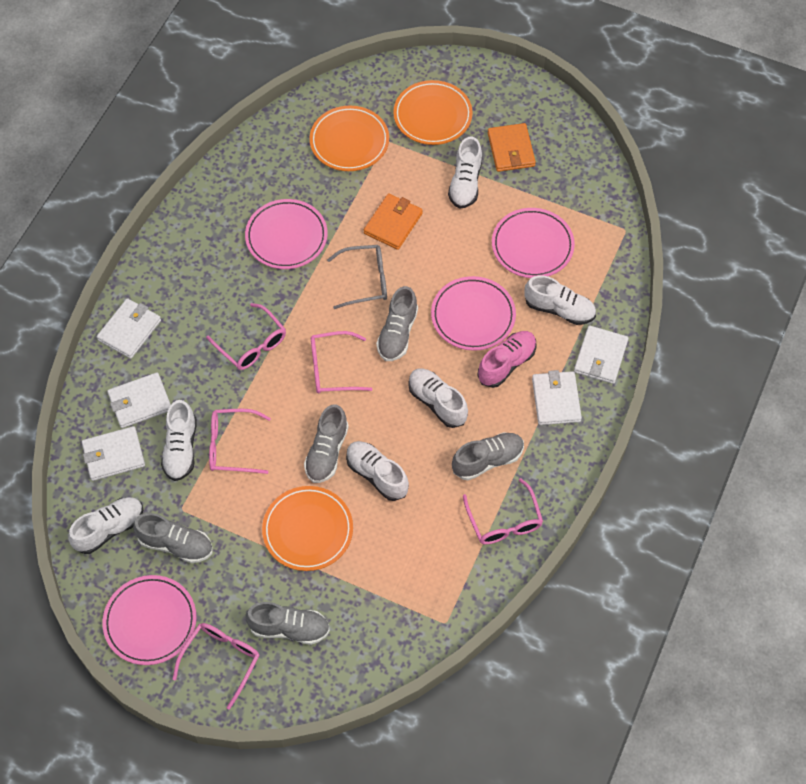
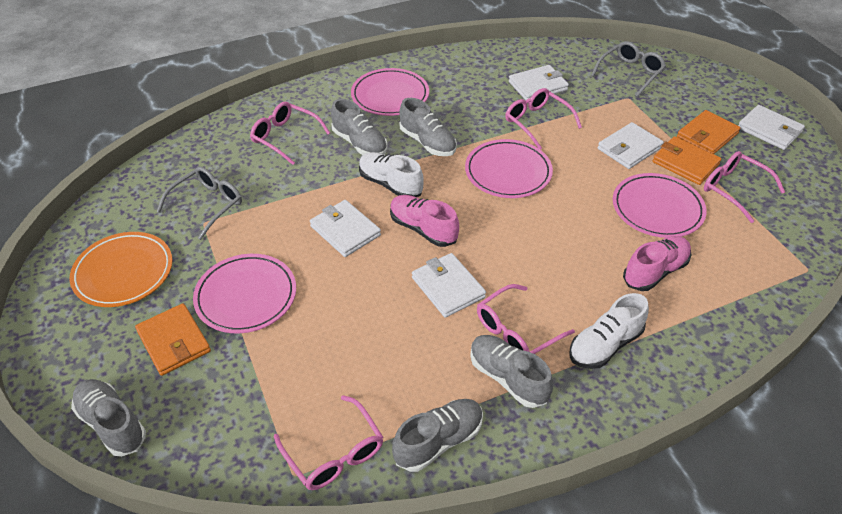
grey glasses: 1 -> 2
orange plate: 3 -> 1
orange wallet: 2 -> 3
pink shoe: 1 -> 2
white shoe: 6 -> 2

